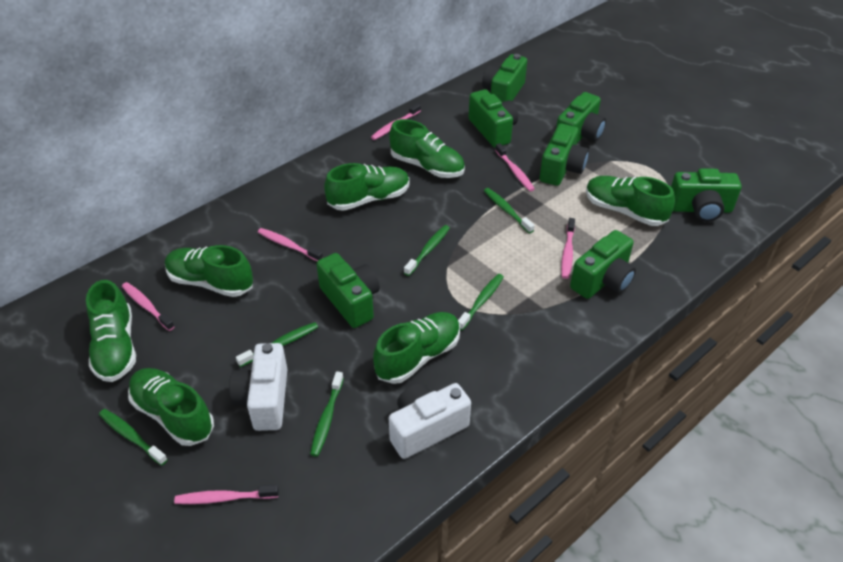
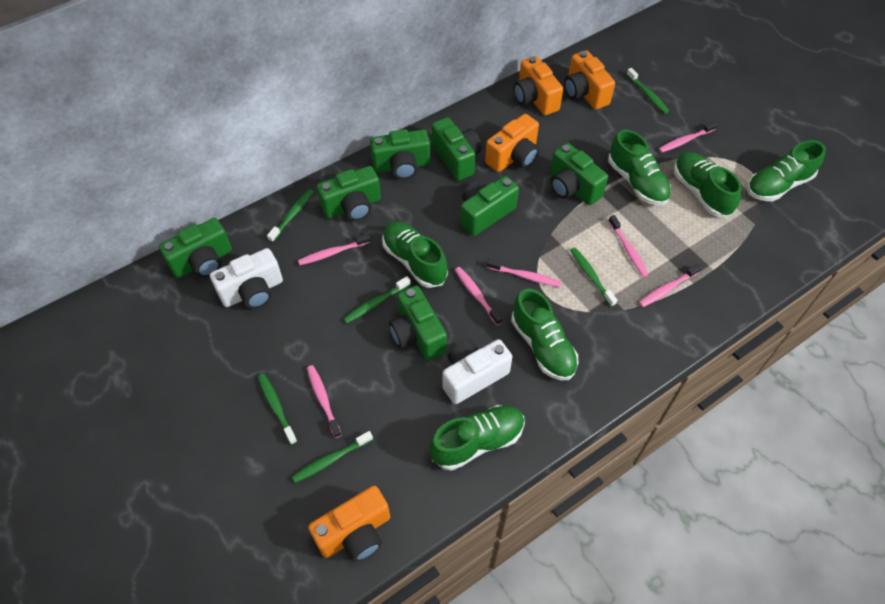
green shoe: 7 -> 6
orange camera: 0 -> 4
pink toothbrush: 6 -> 7

